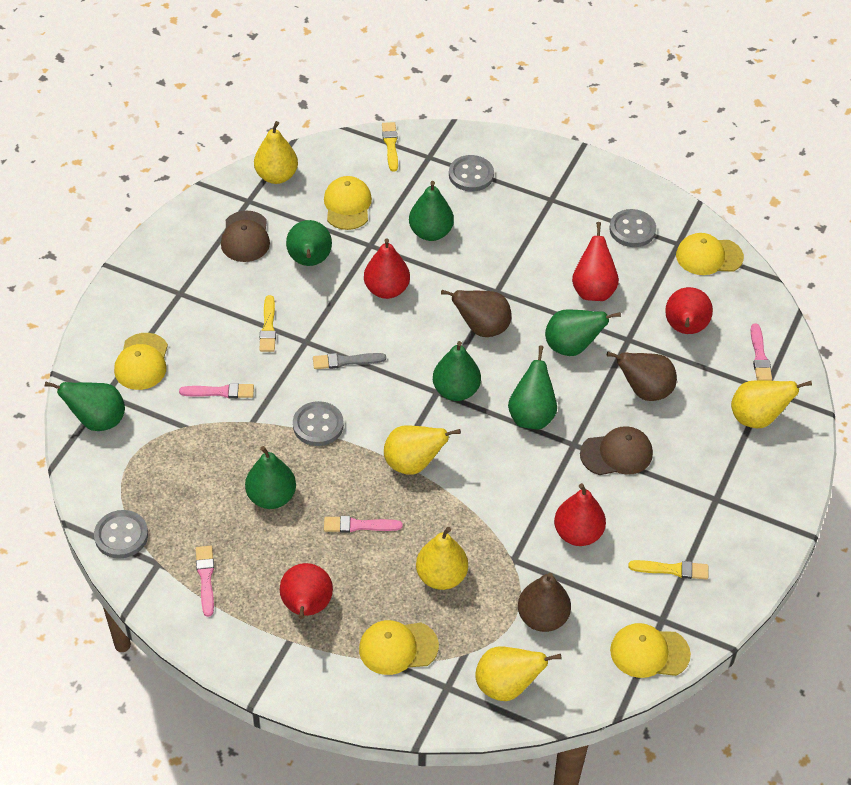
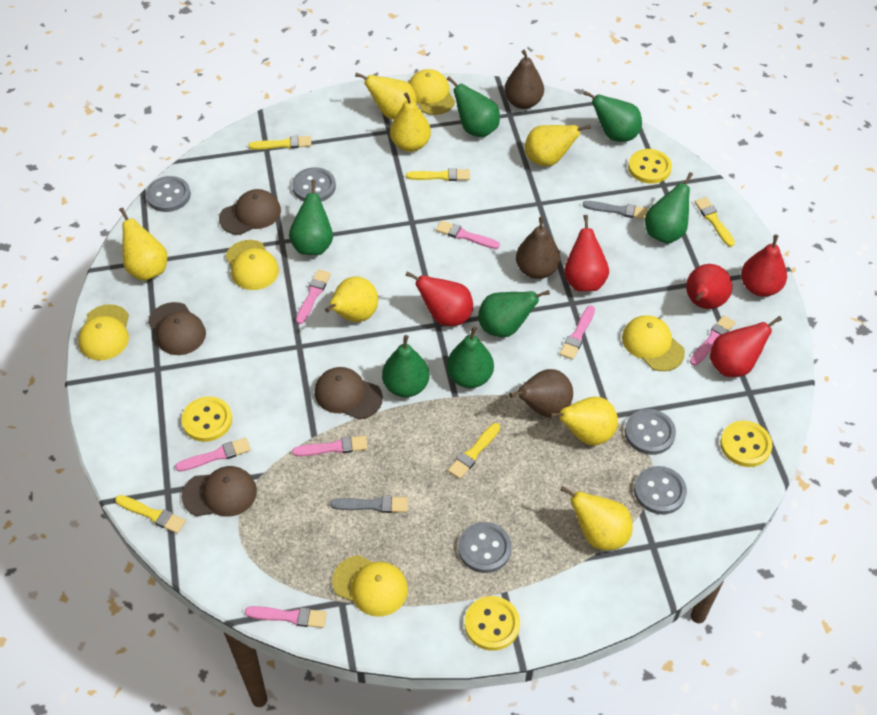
brown cap: 2 -> 4
grey brush: 1 -> 2
grey button: 4 -> 5
pink brush: 4 -> 7
yellow brush: 3 -> 5
yellow button: 0 -> 4
yellow pear: 5 -> 7

